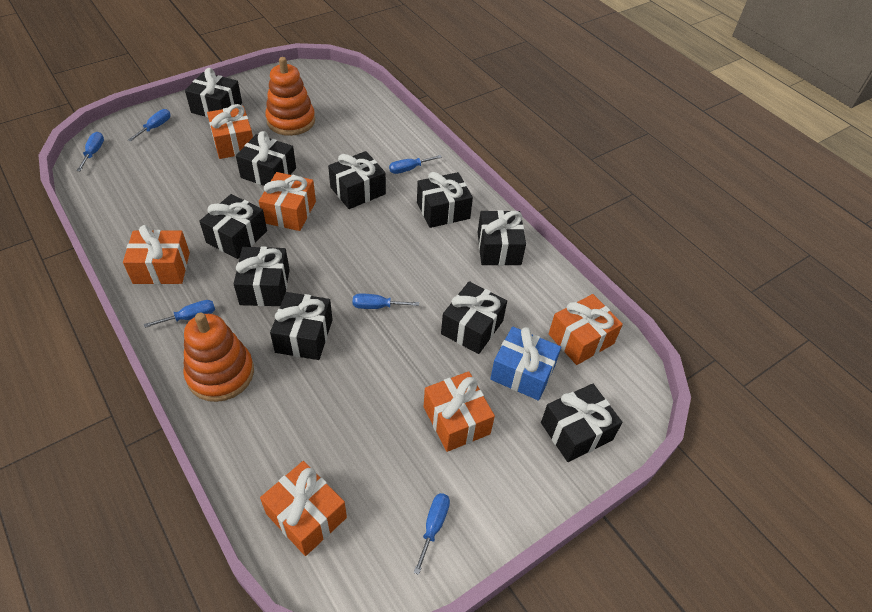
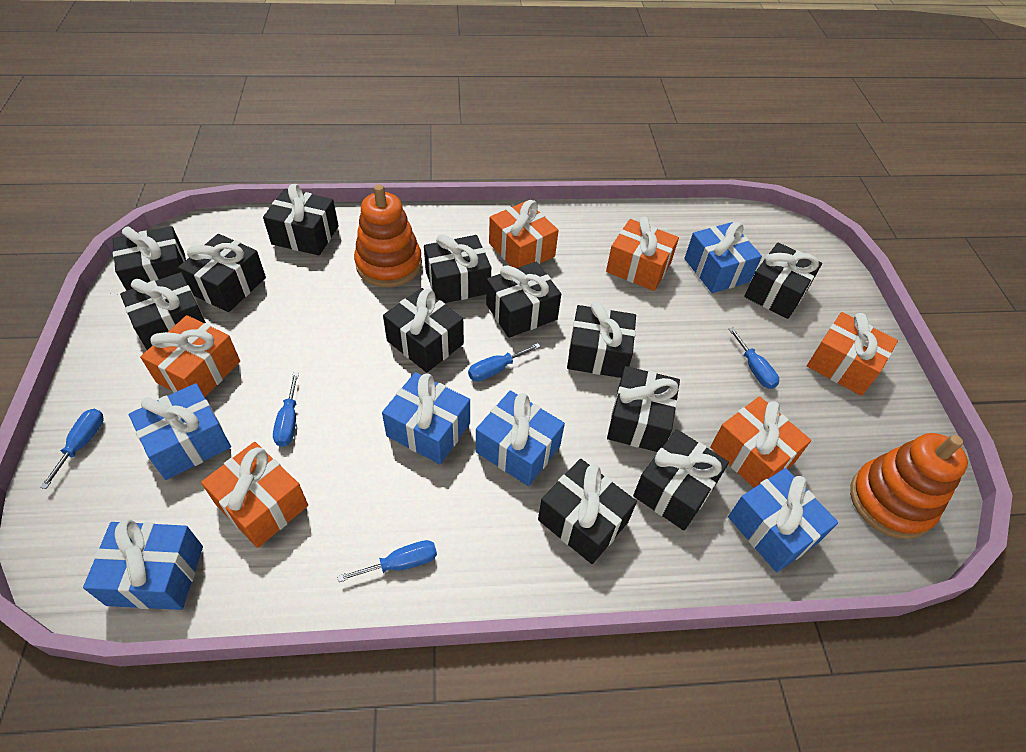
black gift: 10 -> 12
blue gift: 1 -> 6
blue screwdriver: 6 -> 5

